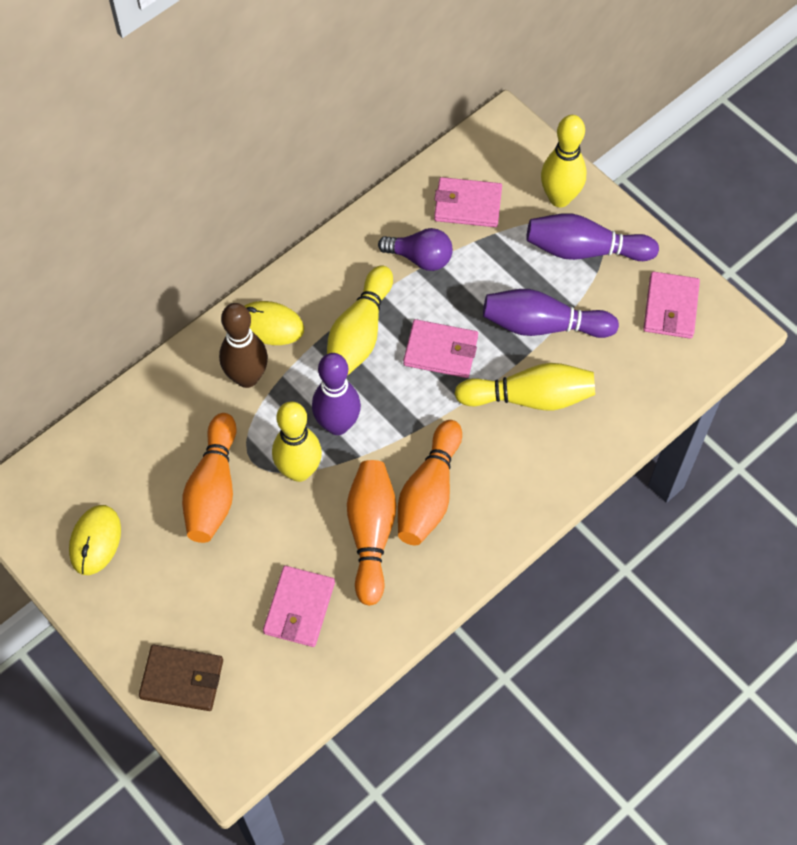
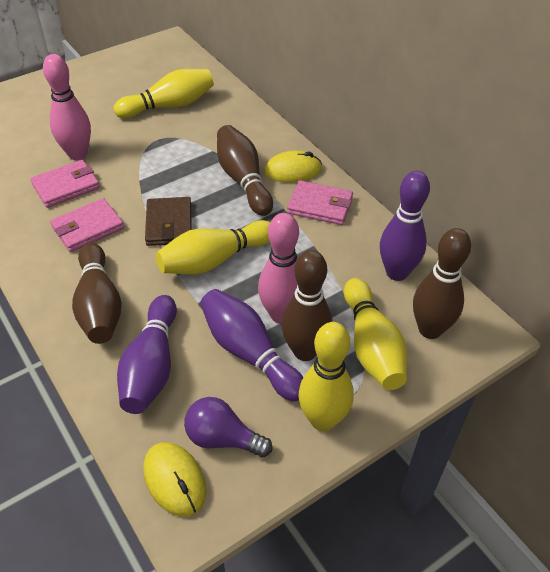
brown bowling pin: 1 -> 4
orange bowling pin: 3 -> 0
pink bowling pin: 0 -> 2
pink wallet: 4 -> 3

